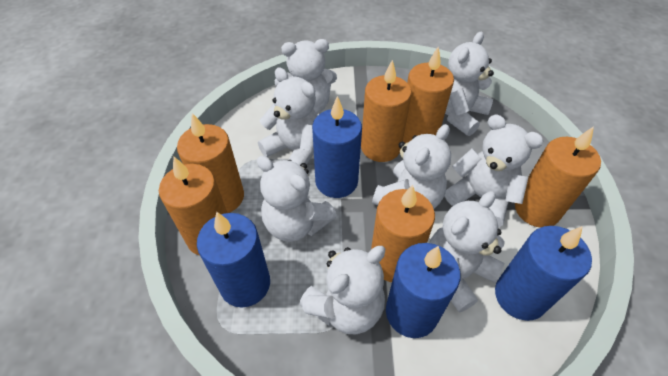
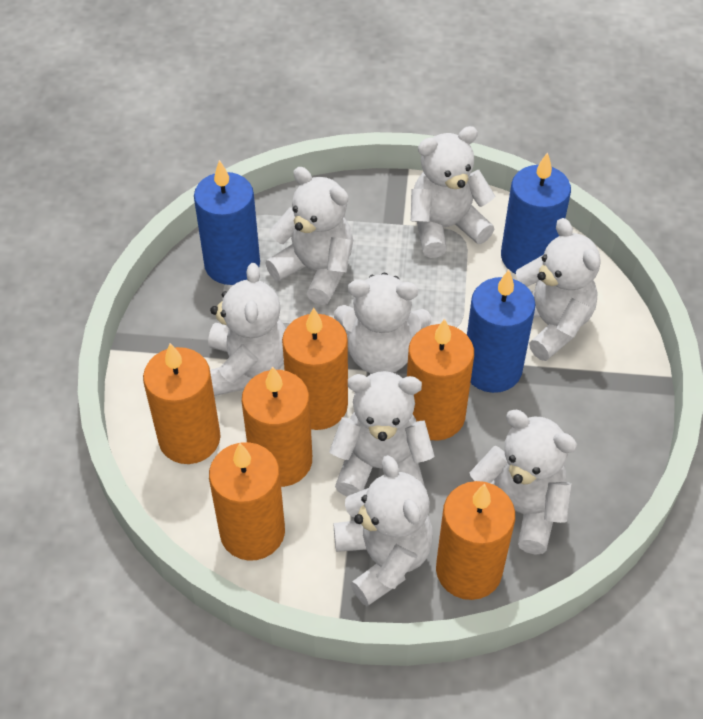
blue candle: 4 -> 3

